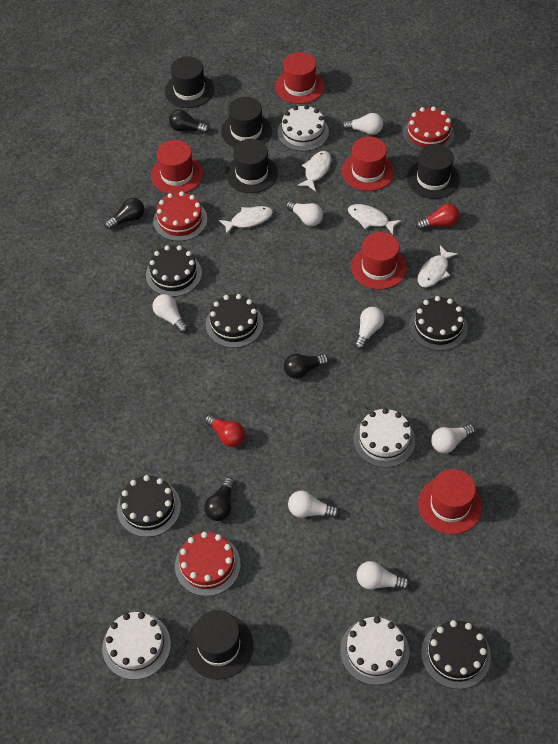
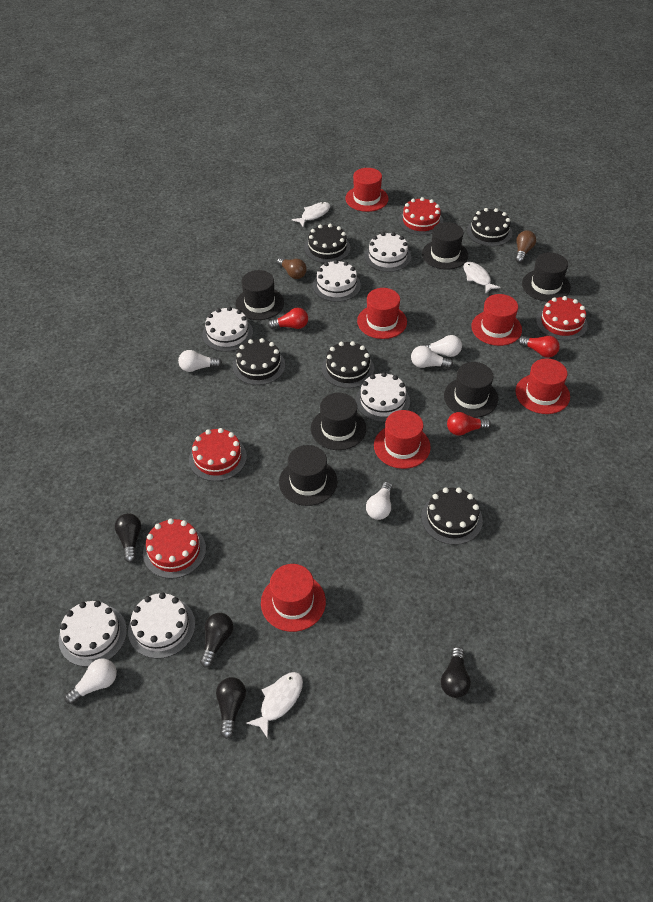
black hat: 5 -> 6
brown light bulb: 0 -> 2
red cake: 3 -> 4
red hat: 5 -> 6
red light bulb: 2 -> 3
white cake: 4 -> 6
white fish: 4 -> 3
white light bulb: 7 -> 5

